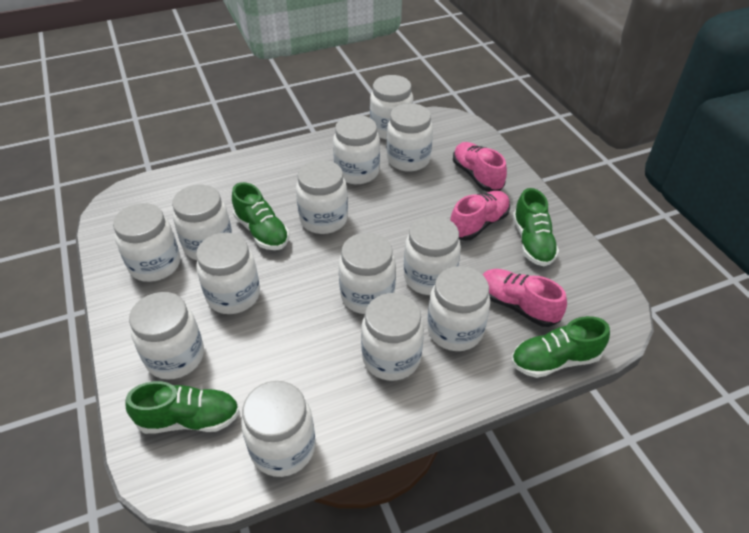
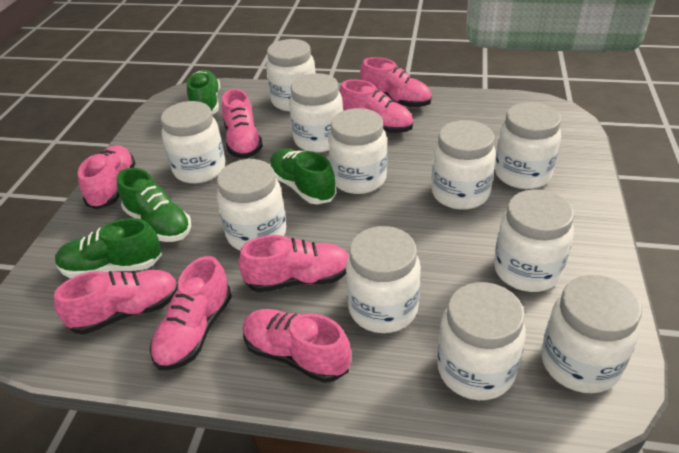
pink shoe: 3 -> 8
white jar: 13 -> 11

